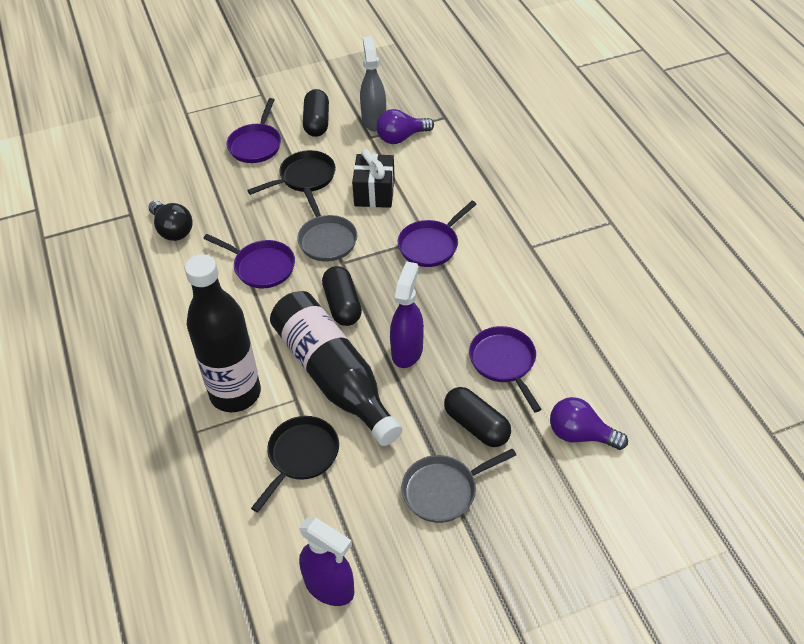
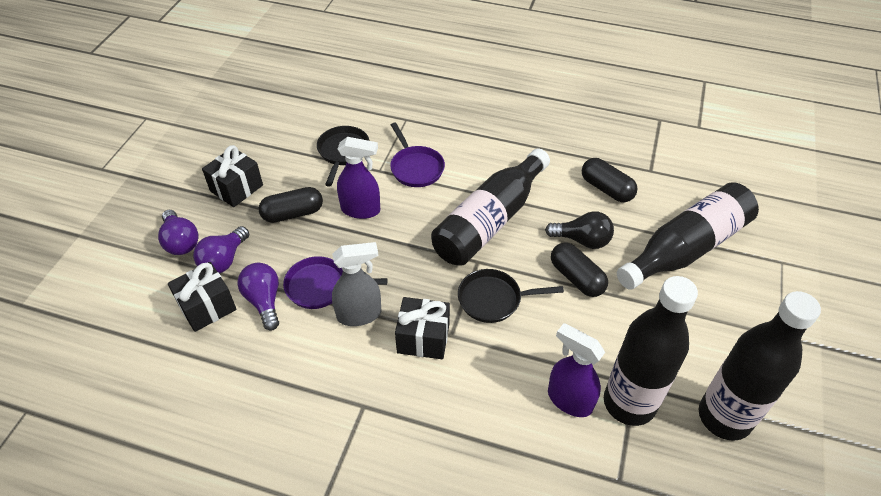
black bottle: 2 -> 4
black gift: 1 -> 3
grey pan: 2 -> 0
purple light bulb: 2 -> 3
purple pan: 4 -> 2

